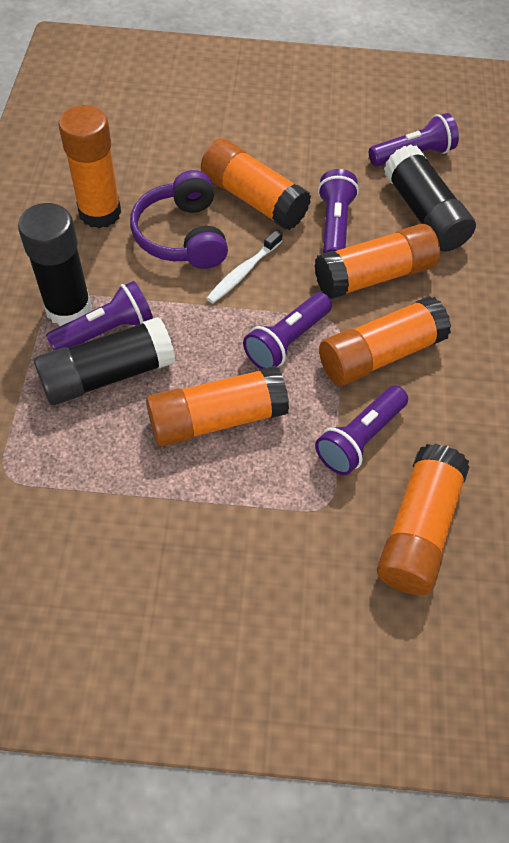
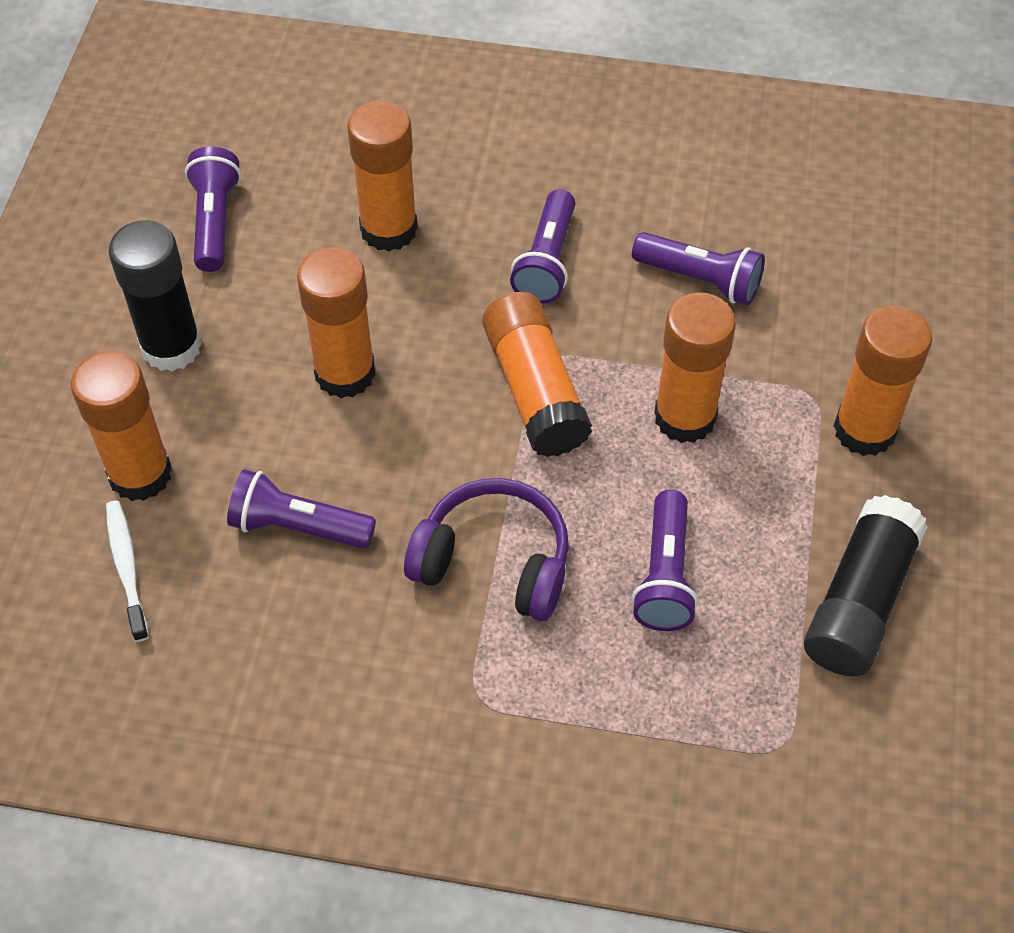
black glue stick: 3 -> 2

